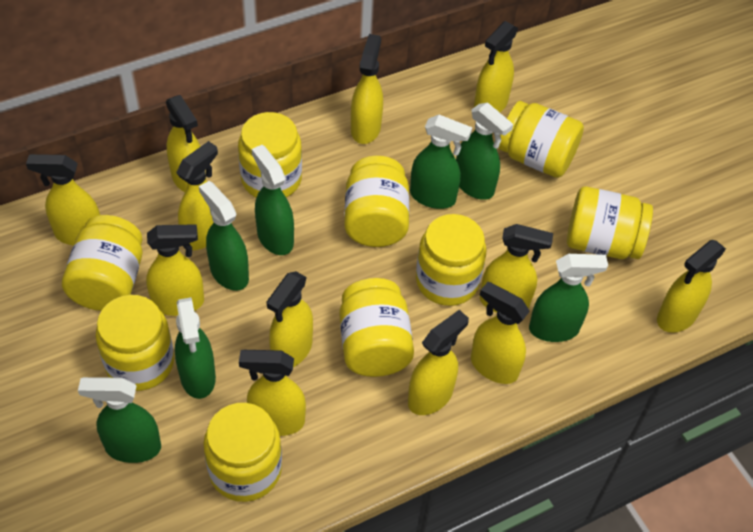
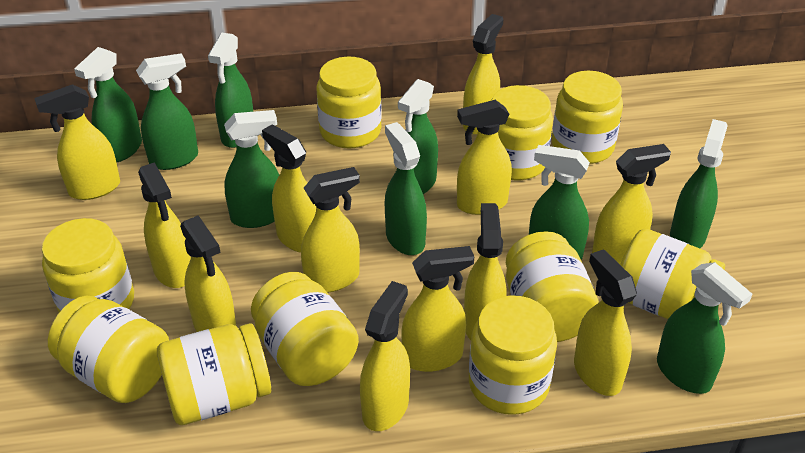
green spray bottle: 7 -> 9
yellow jar: 9 -> 10

